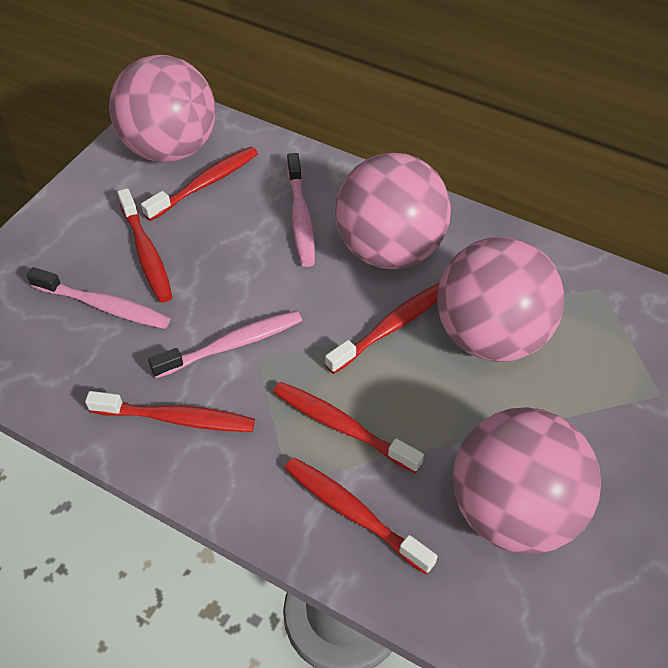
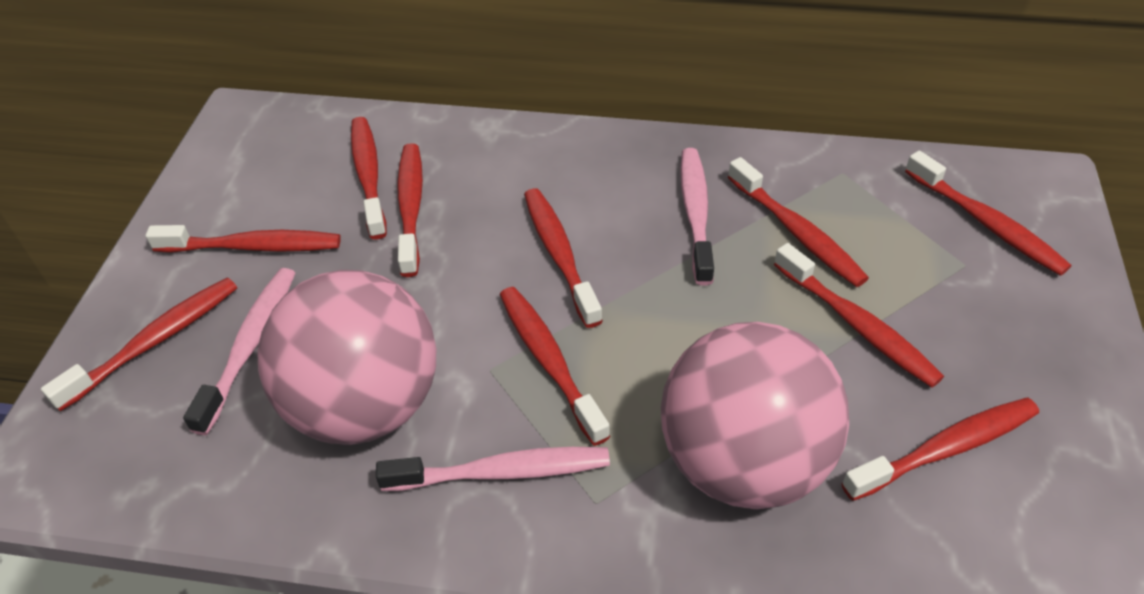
pink ball: 4 -> 2
red toothbrush: 6 -> 10

